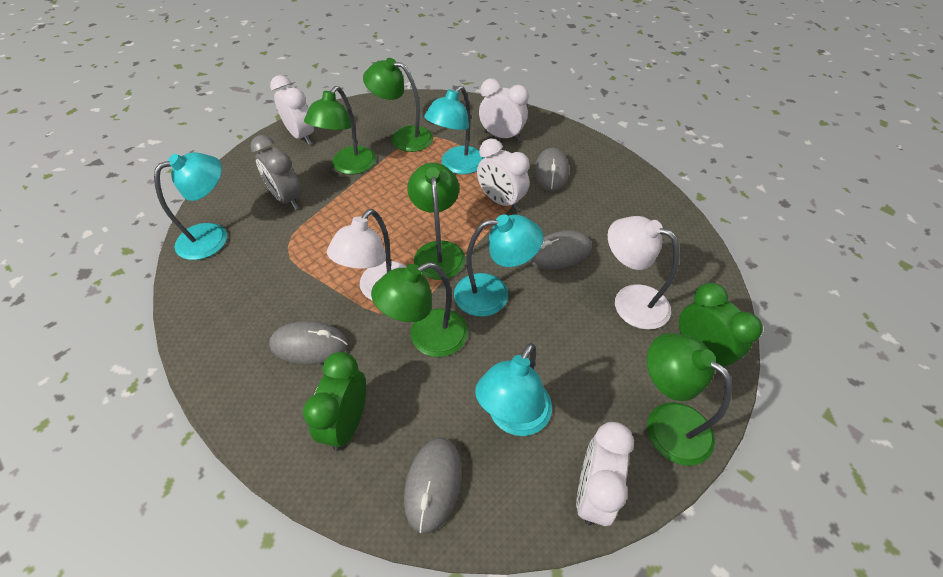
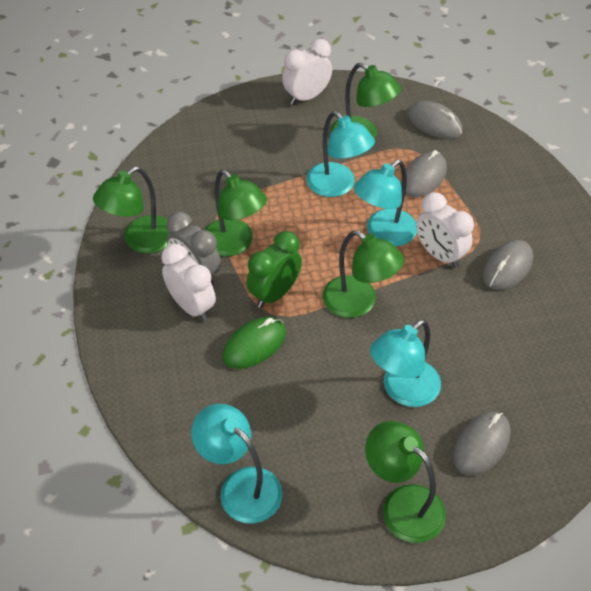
green clock: 2 -> 1
green mouse: 0 -> 1
white clock: 4 -> 3
white lamp: 2 -> 0

